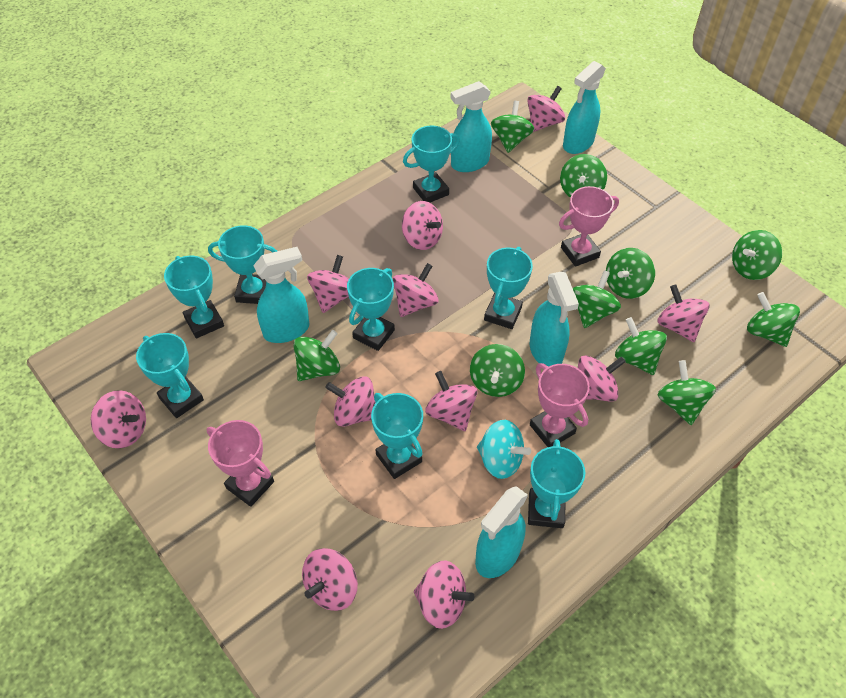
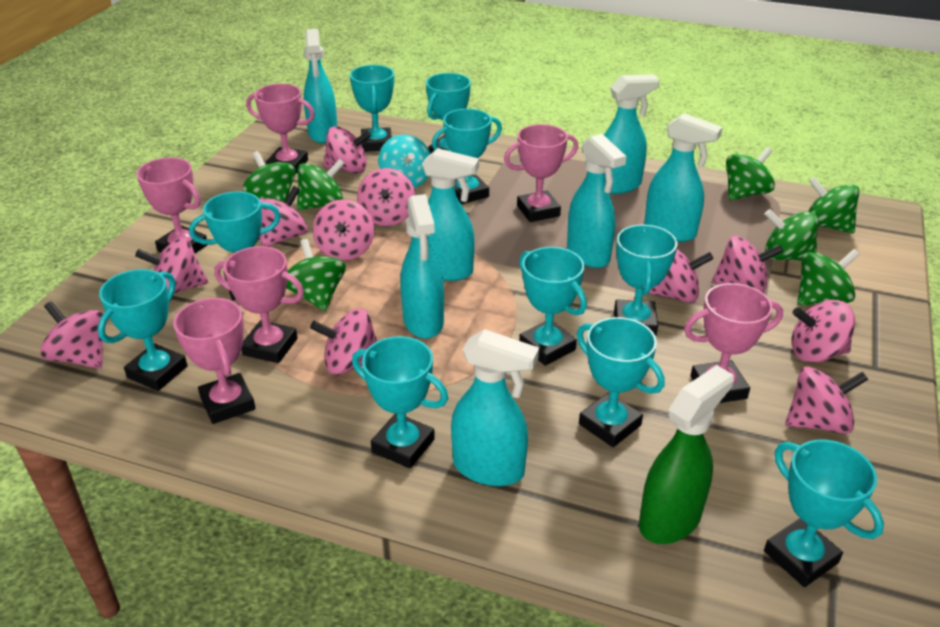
green spinning top: 10 -> 7
green spray bottle: 0 -> 1
pink trophy: 3 -> 6
turquoise spray bottle: 5 -> 7
turquoise trophy: 8 -> 10

